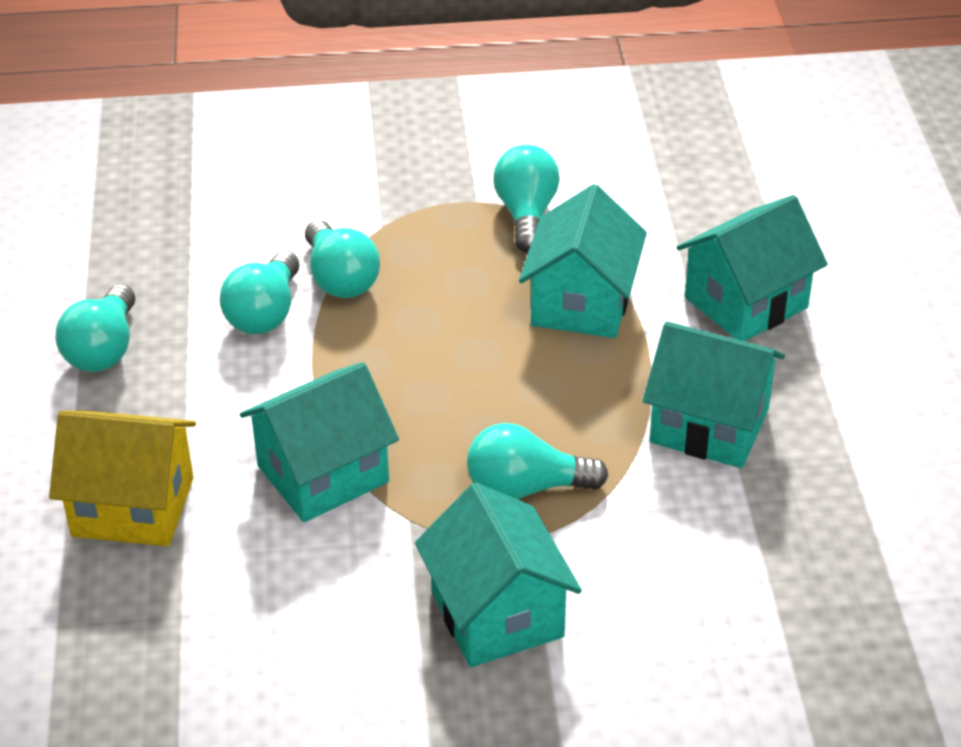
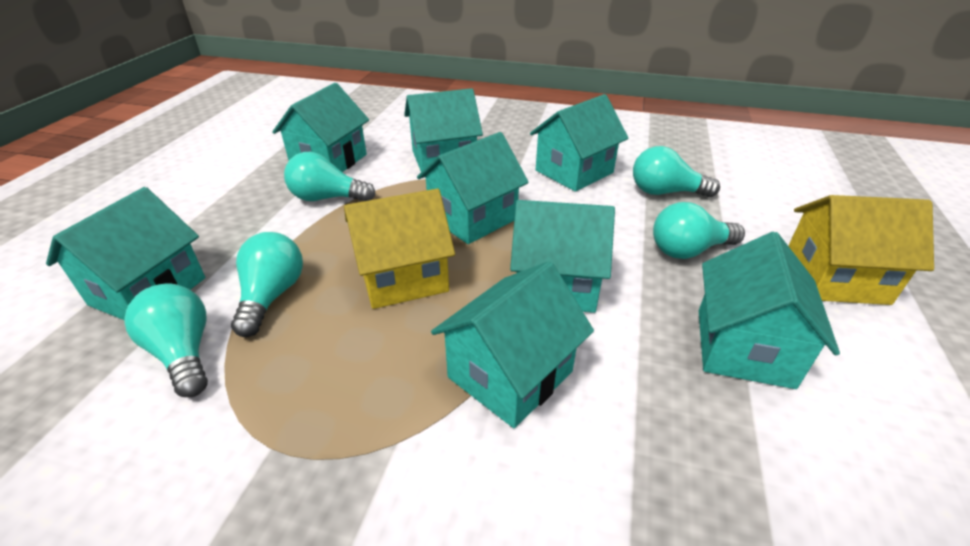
turquoise house: 5 -> 8
yellow house: 1 -> 2

